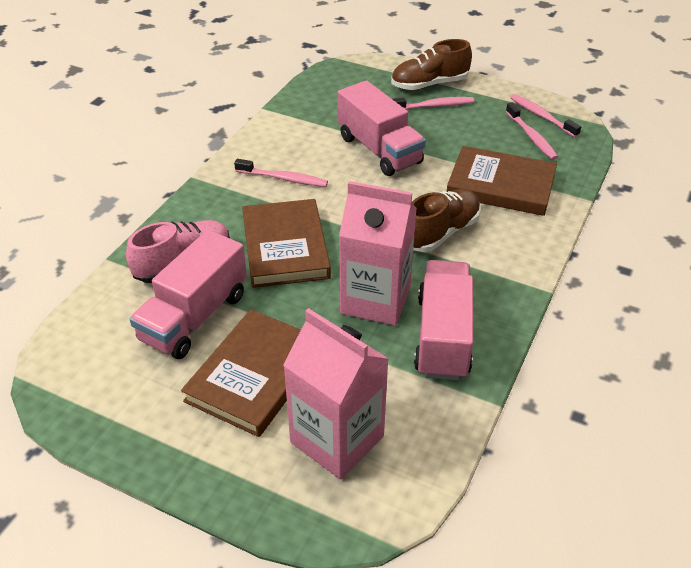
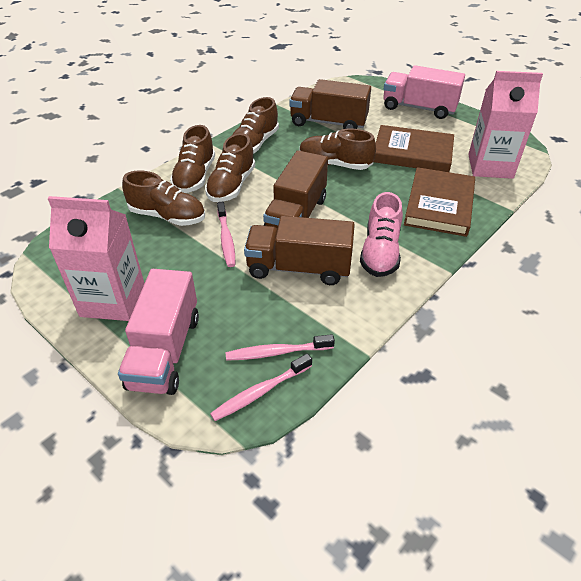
brown book: 3 -> 2
brown shoe: 2 -> 5
brown truck: 0 -> 3
pink toothbrush: 4 -> 3
pink truck: 3 -> 2

